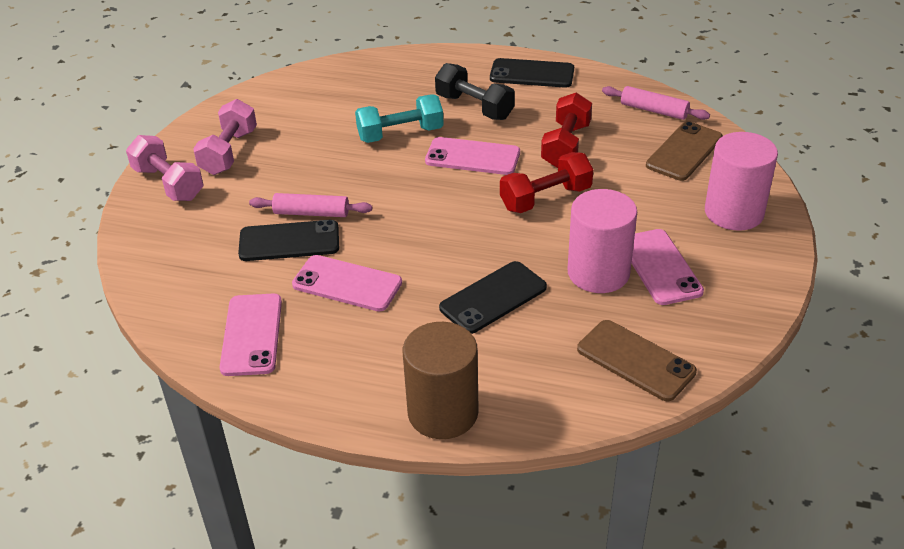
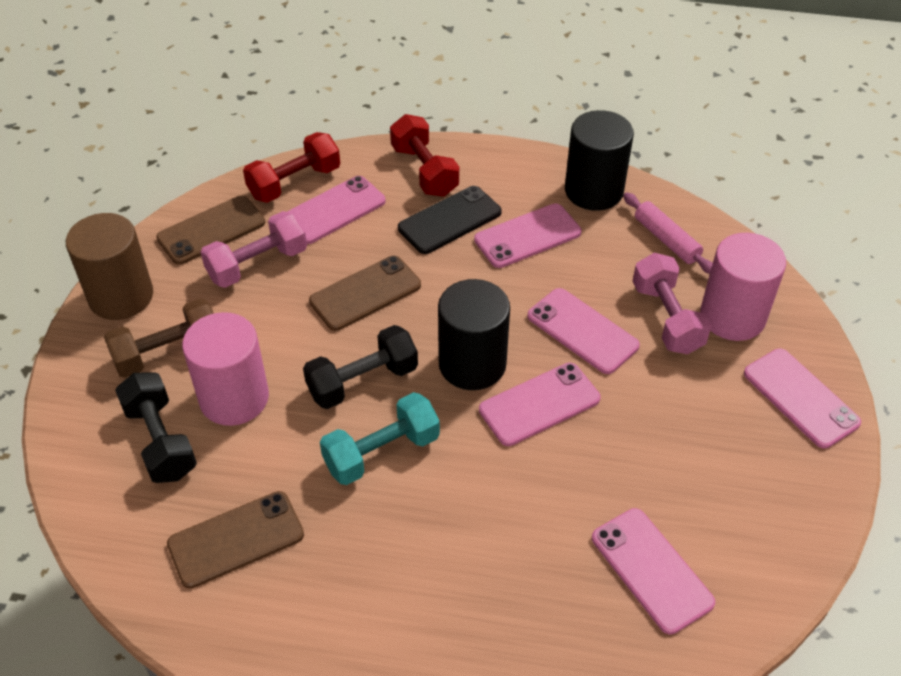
black cylinder: 0 -> 2
black dumbbell: 1 -> 2
black phone: 3 -> 1
brown dumbbell: 0 -> 1
brown phone: 2 -> 3
pink phone: 4 -> 6
pink rolling pin: 2 -> 1

